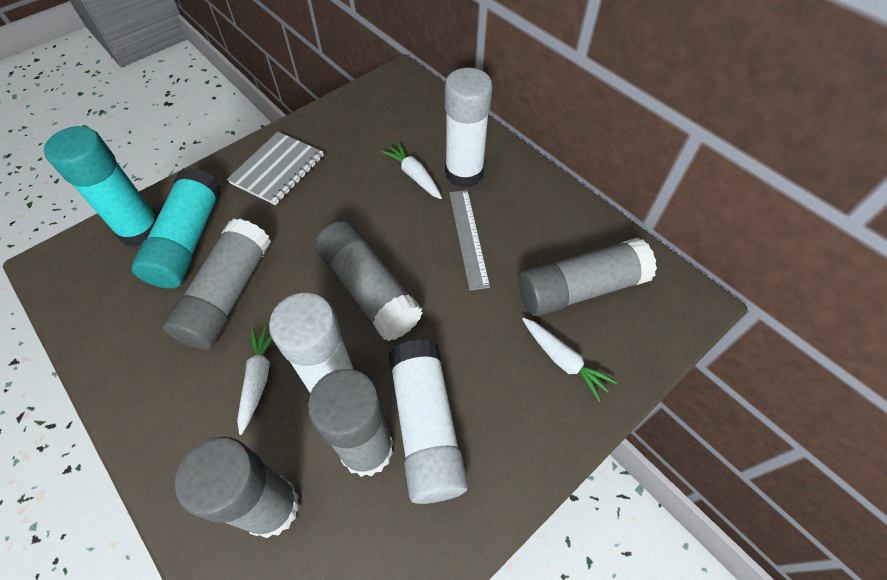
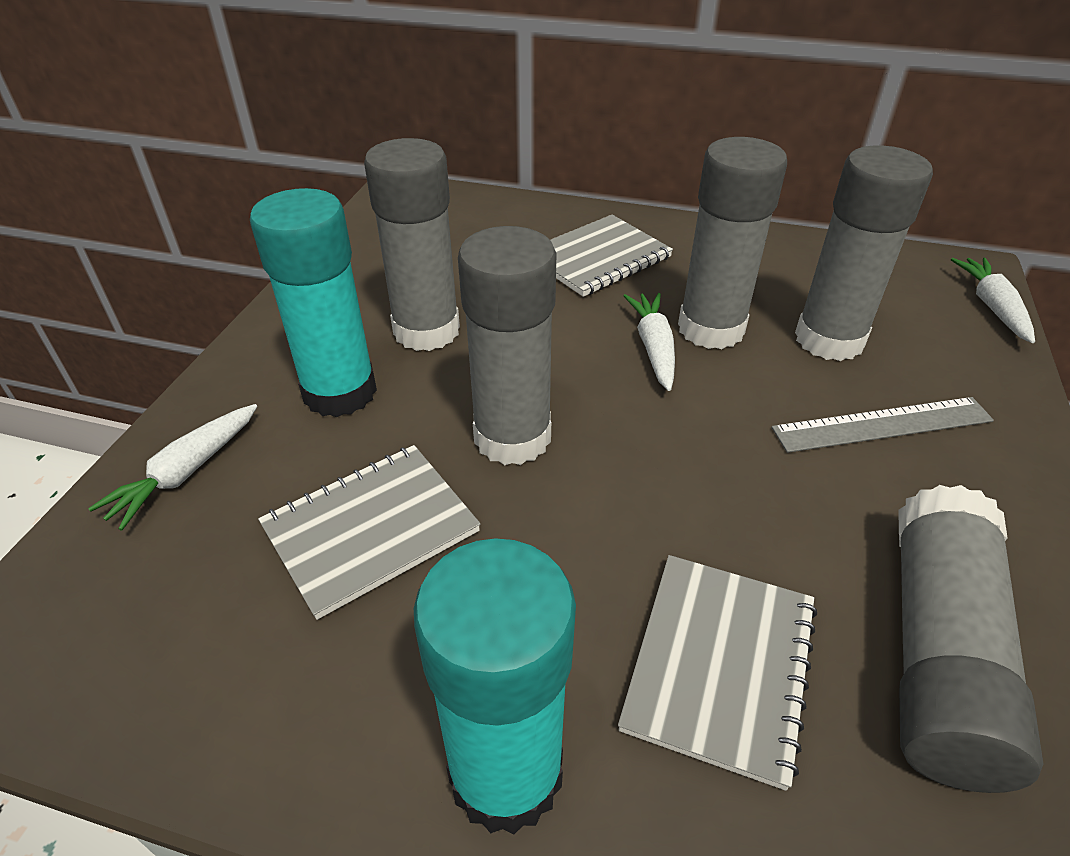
grey notebook: 1 -> 3
white glue stick: 3 -> 0

